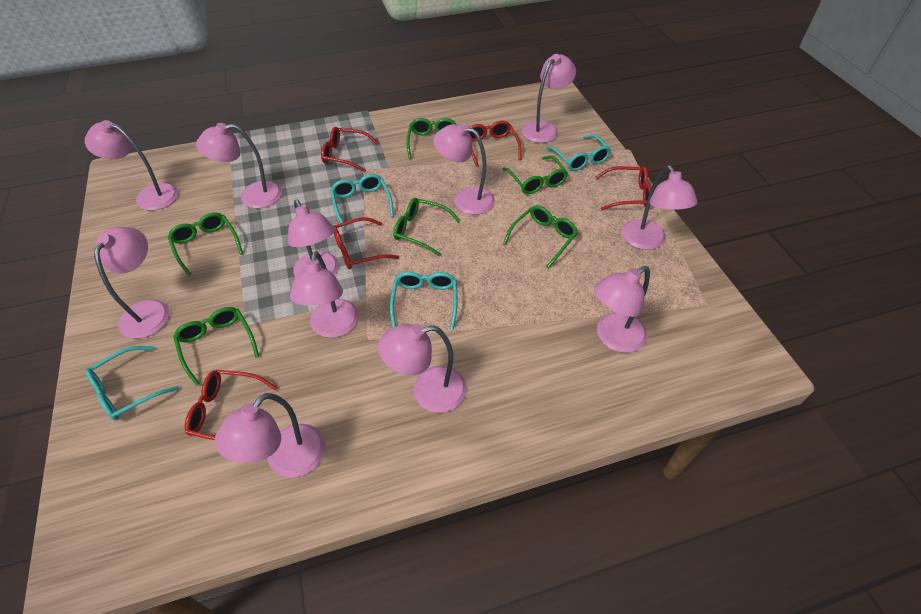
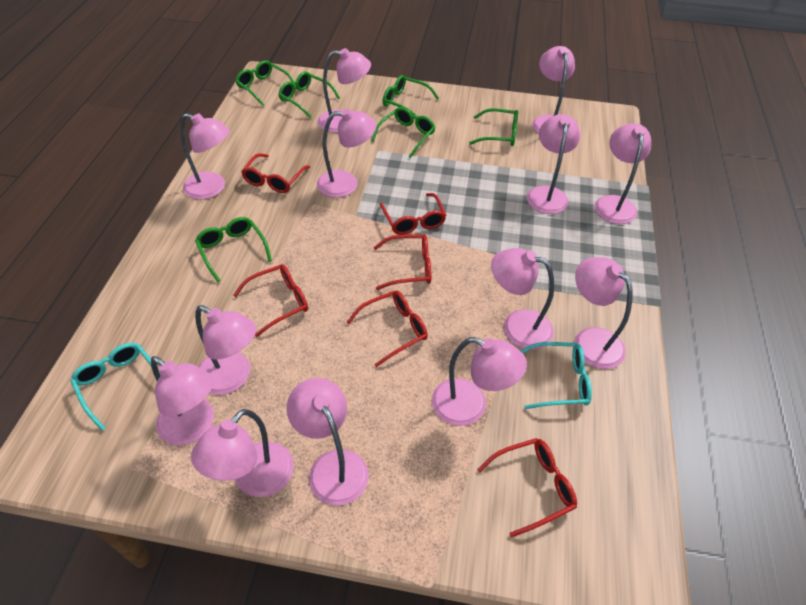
pink lamp: 11 -> 13
red glasses: 5 -> 6
turquoise glasses: 4 -> 2

